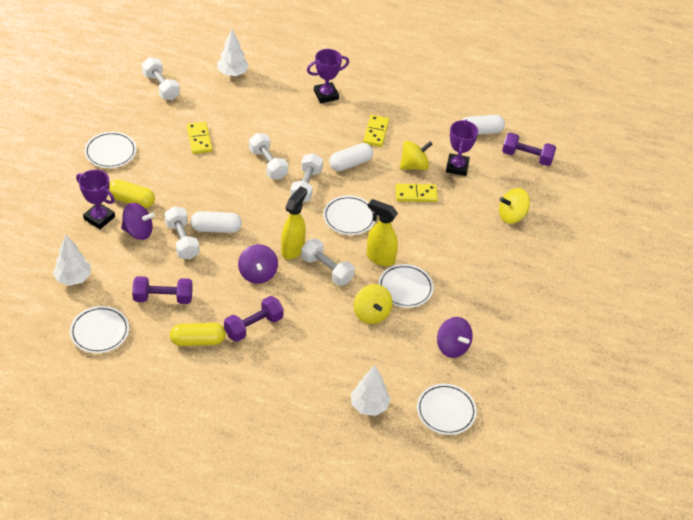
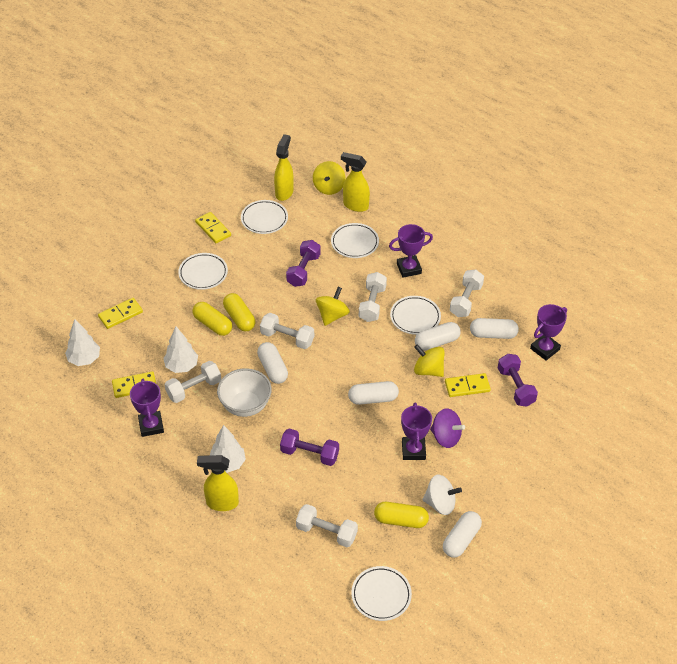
purple spinning top: 3 -> 1
purple trophy: 3 -> 4
white bowl: 0 -> 1
white capsule: 3 -> 5
white spinning top: 0 -> 1
yellow capsule: 2 -> 3
yellow domino: 3 -> 4
yellow spray bottle: 2 -> 3

